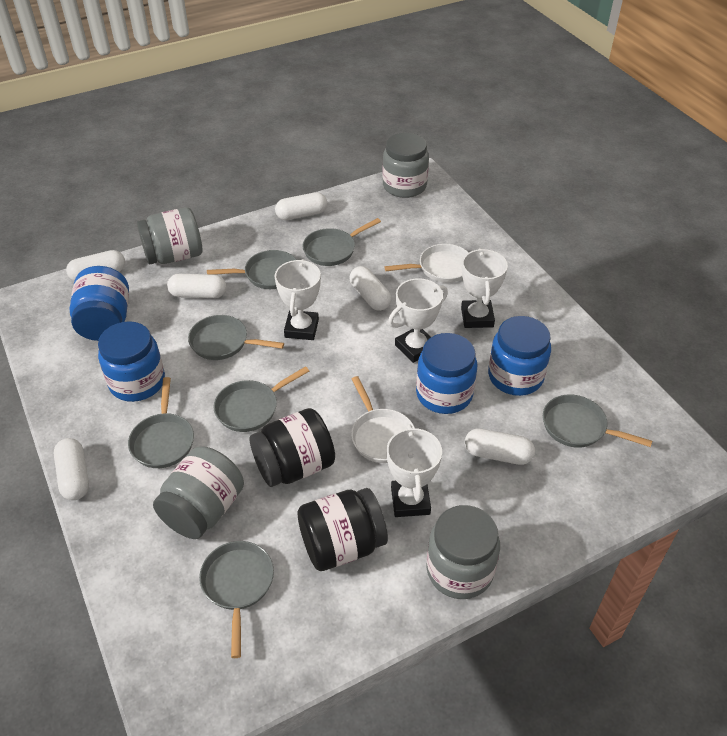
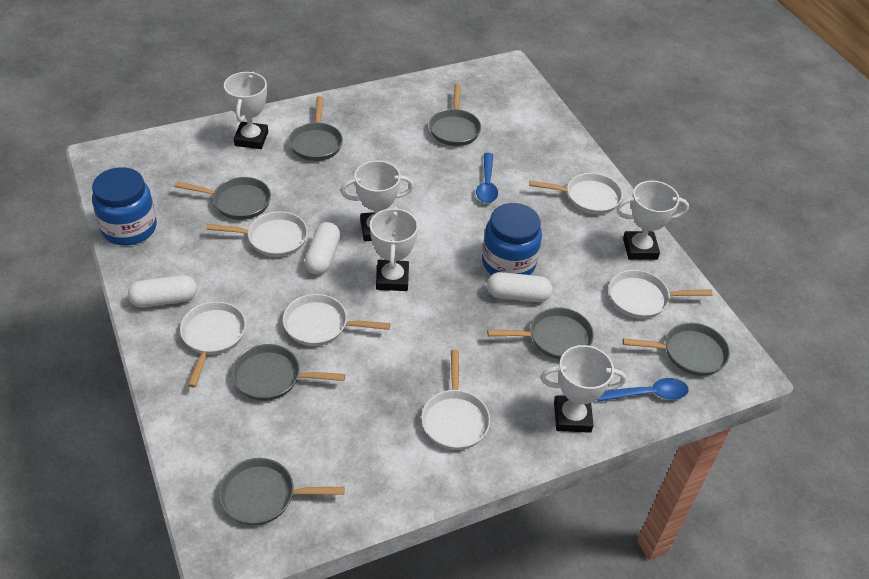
black jar: 2 -> 0
blue jar: 4 -> 2
blue spoon: 0 -> 2
grey jar: 4 -> 0
white capsule: 6 -> 3
white pan: 2 -> 6
white trophy: 4 -> 5

